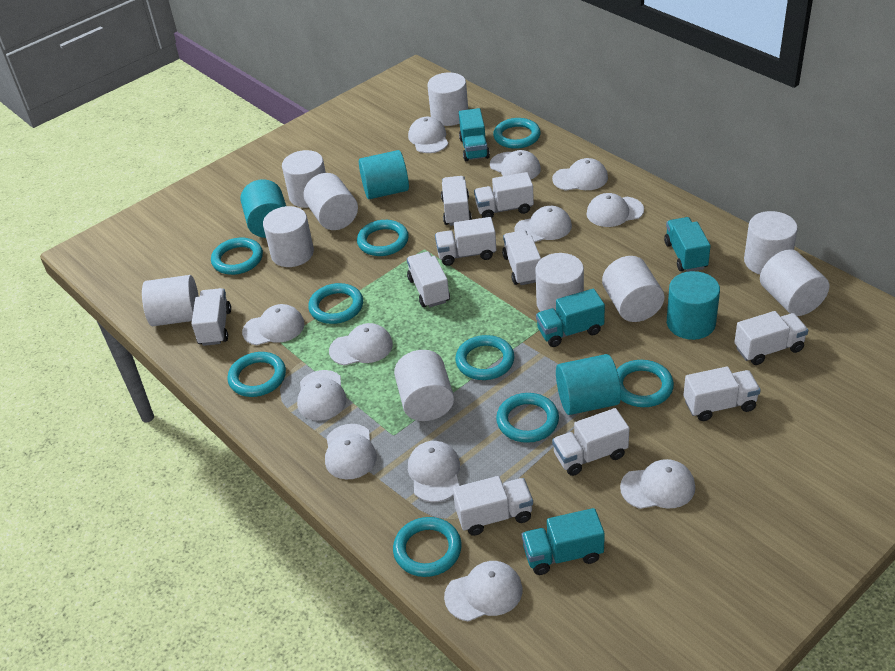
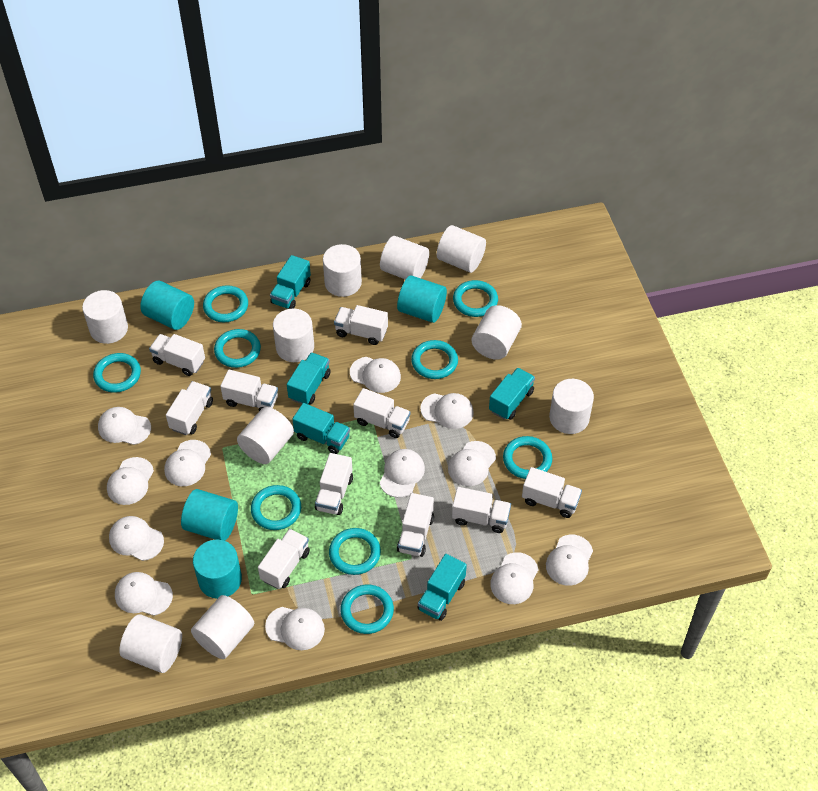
turquoise truck: 4 -> 5

